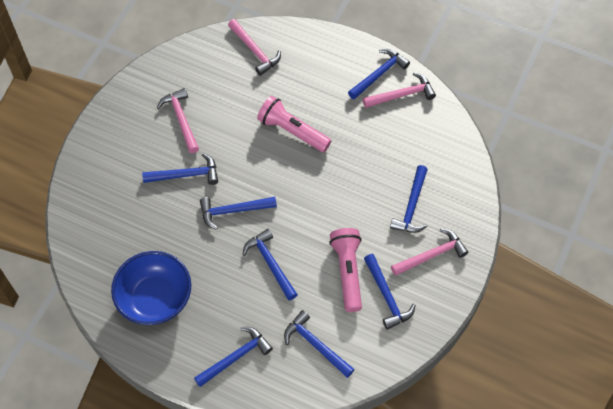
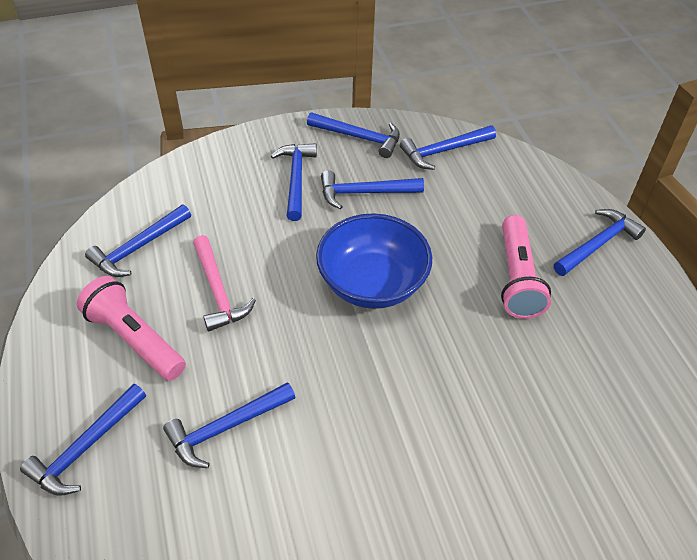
pink hammer: 4 -> 1

